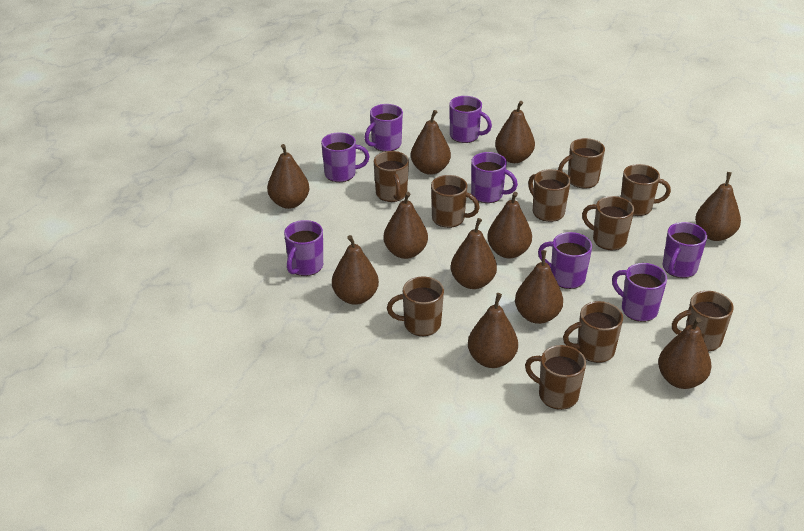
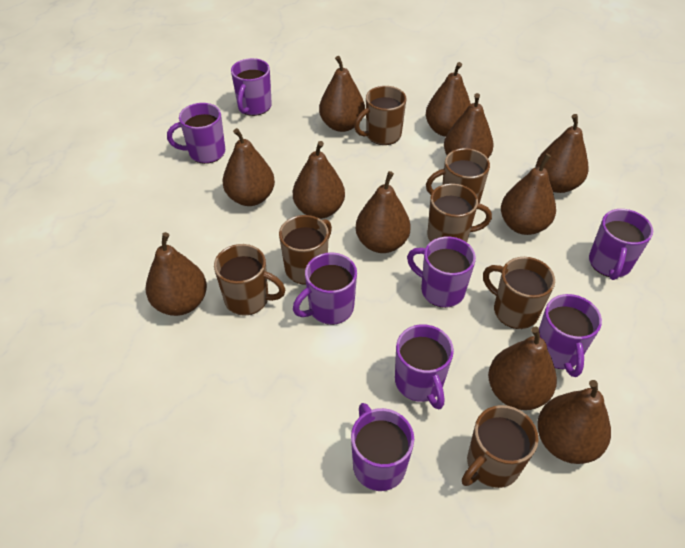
brown mug: 10 -> 7

